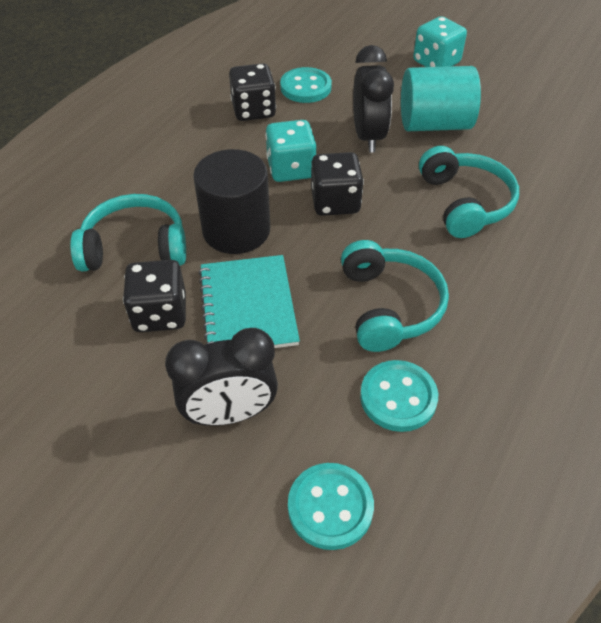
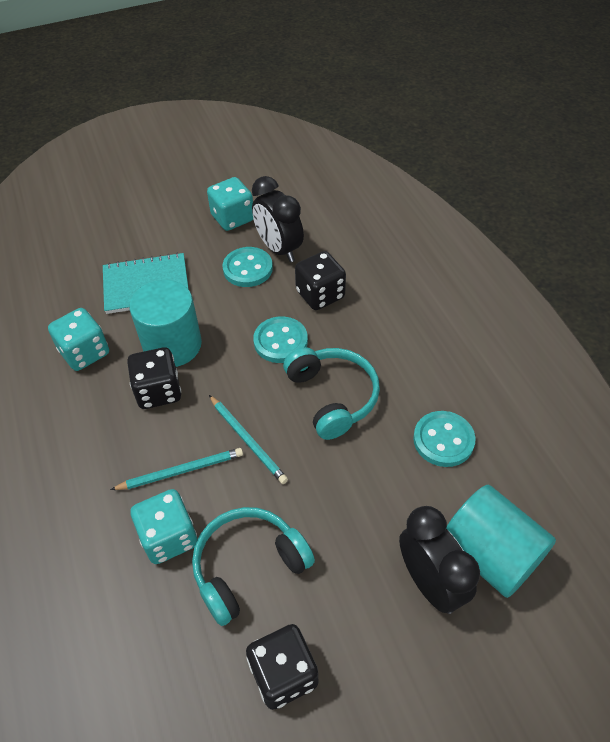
black cylinder: 1 -> 0
turquoise cylinder: 1 -> 2
turquoise dice: 2 -> 3
turquoise headphones: 3 -> 2
turquoise pencil: 0 -> 2

